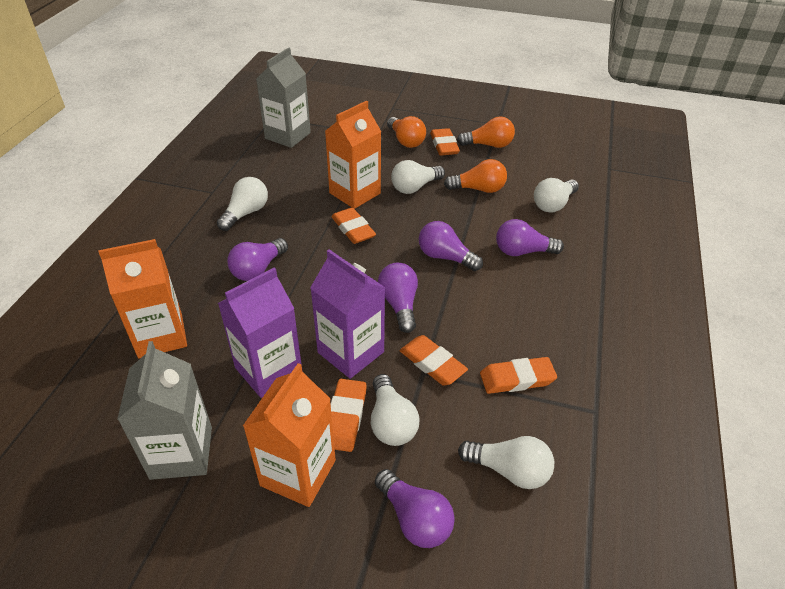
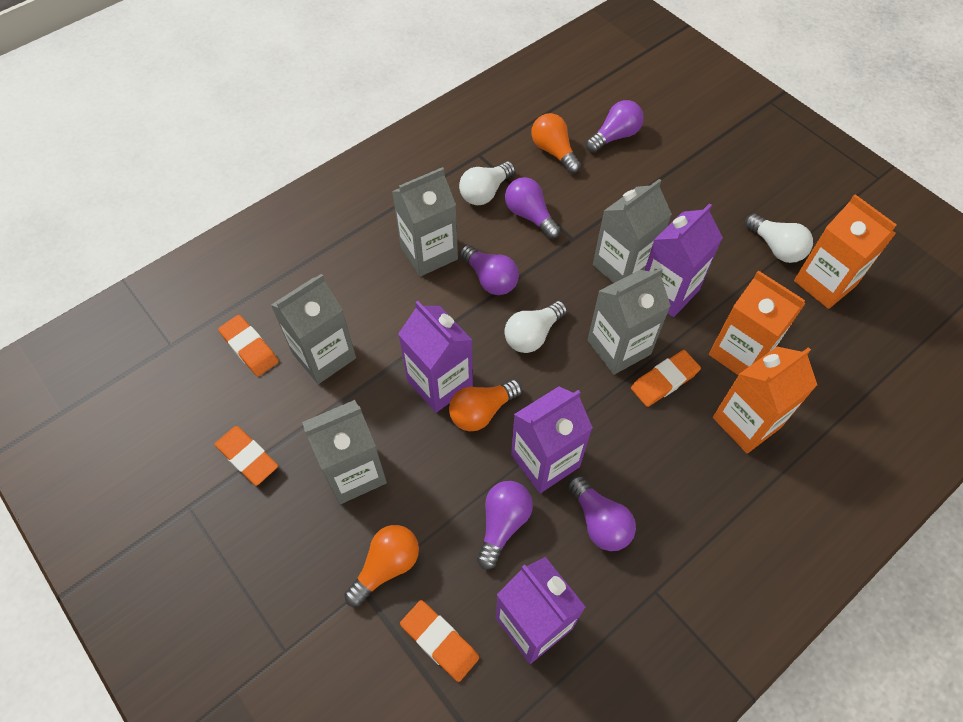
grey carton: 2 -> 5
orange eraser: 5 -> 4
purple carton: 2 -> 4
white light bulb: 5 -> 3

